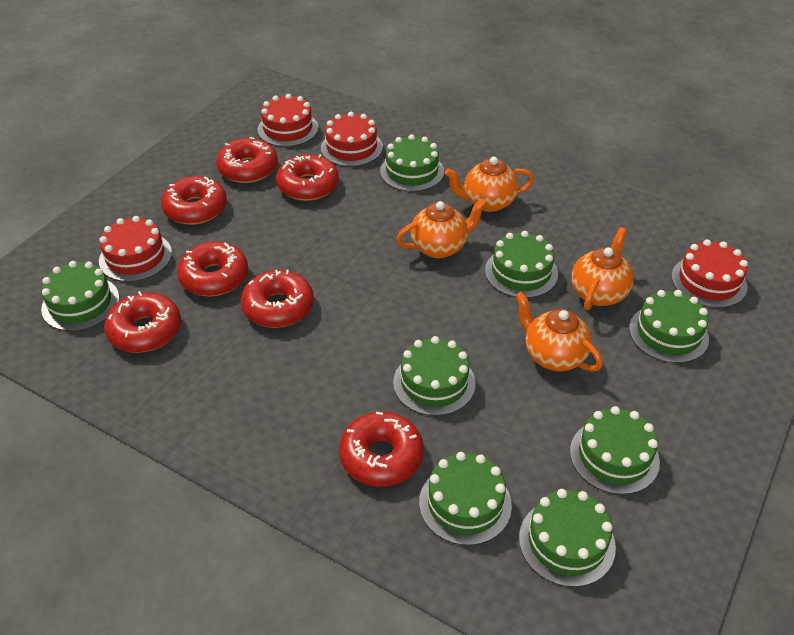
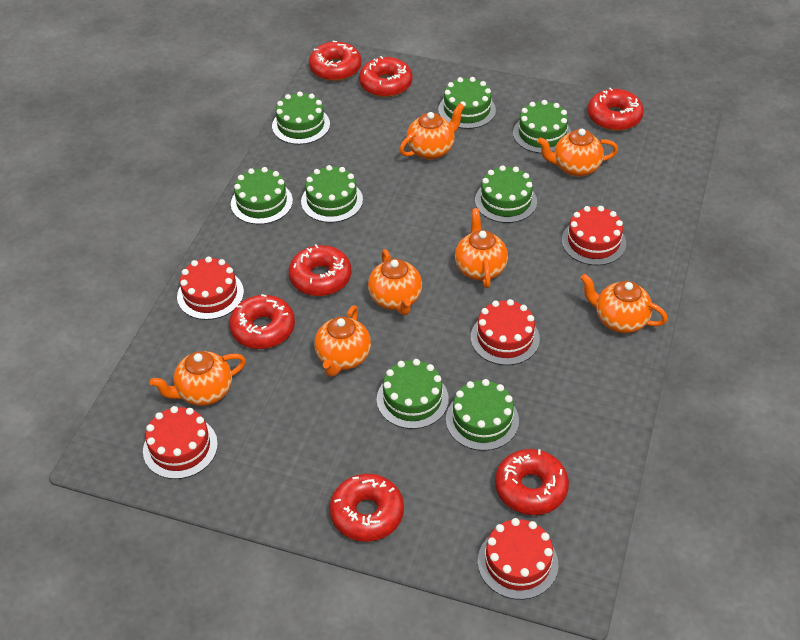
orange teapot: 4 -> 7
red cake: 4 -> 5

